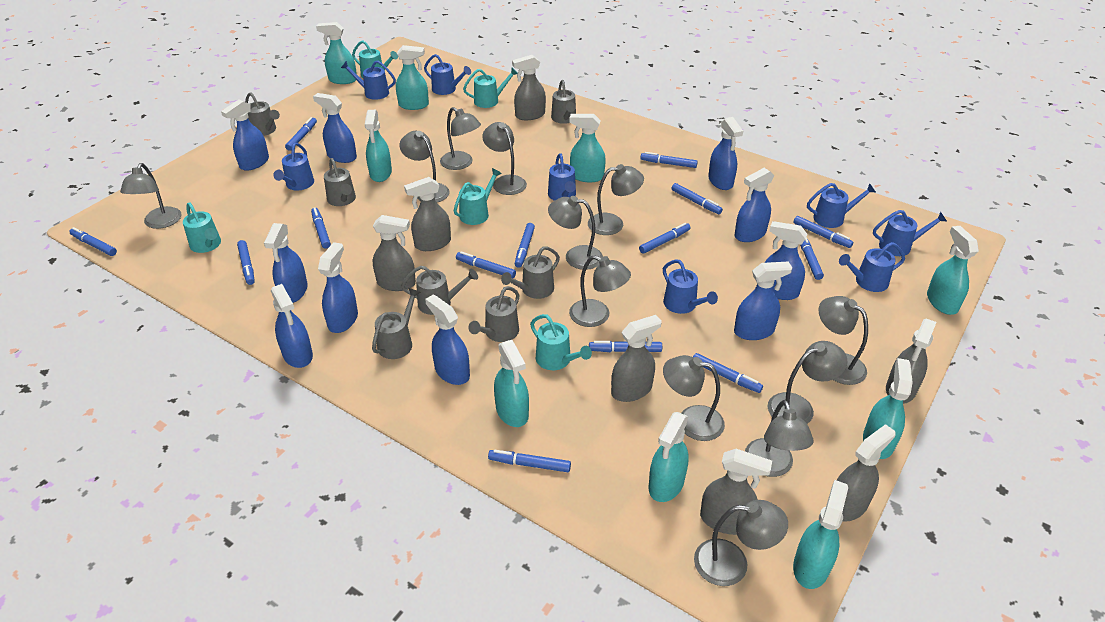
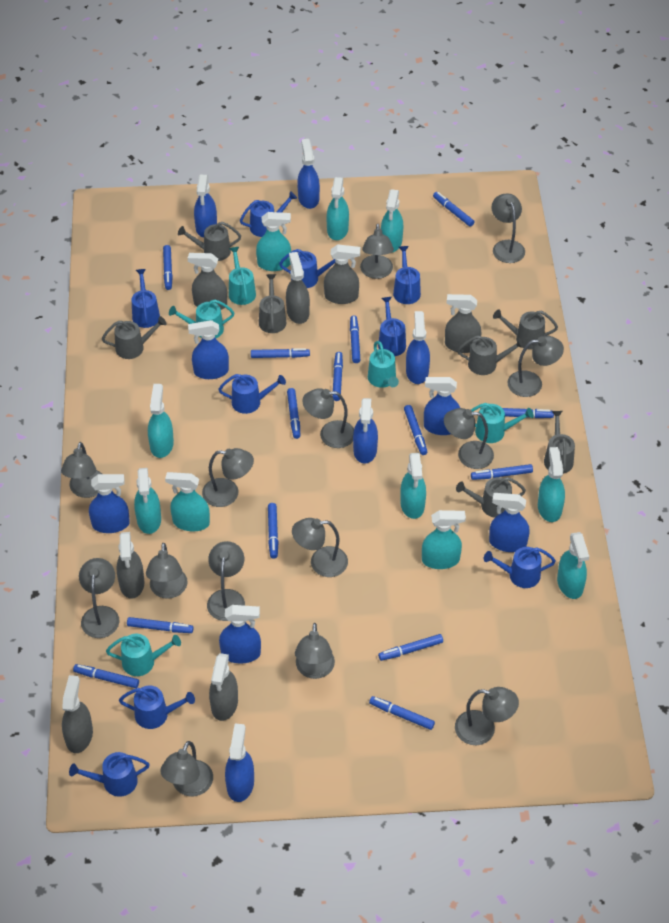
blue watering can: 8 -> 9
grey lamp: 12 -> 14
turquoise spray bottle: 9 -> 10

